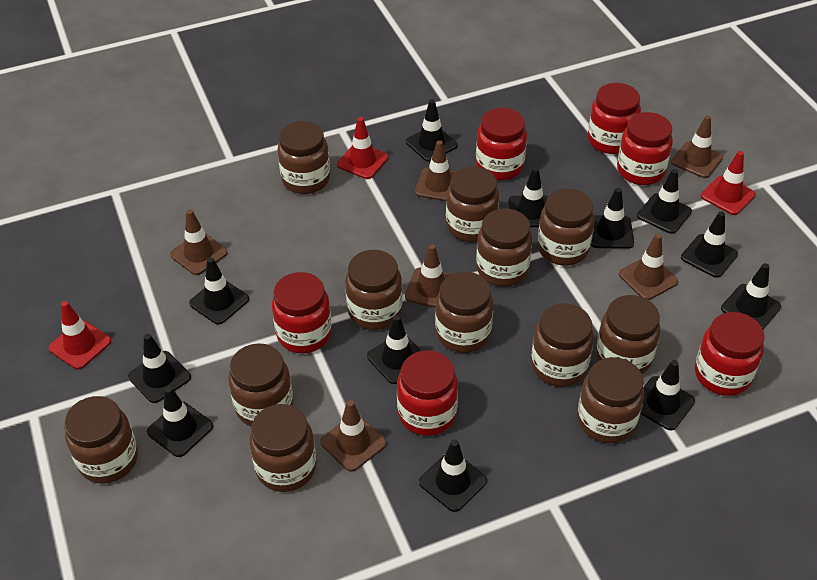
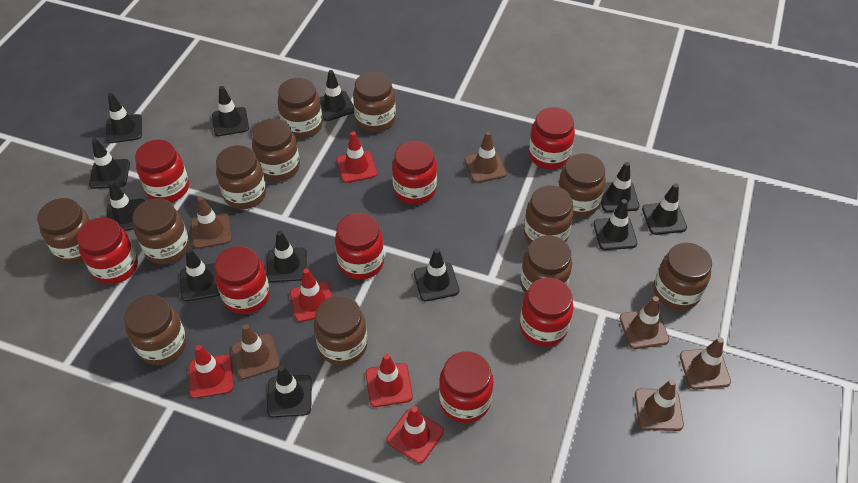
red jar: 6 -> 8
red traffic cone: 3 -> 5

